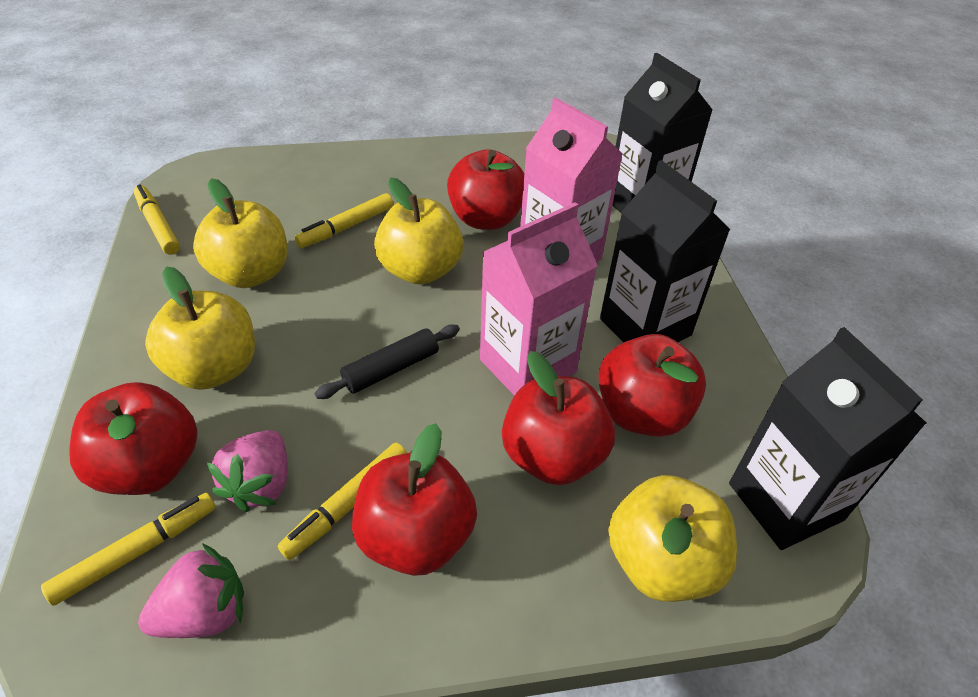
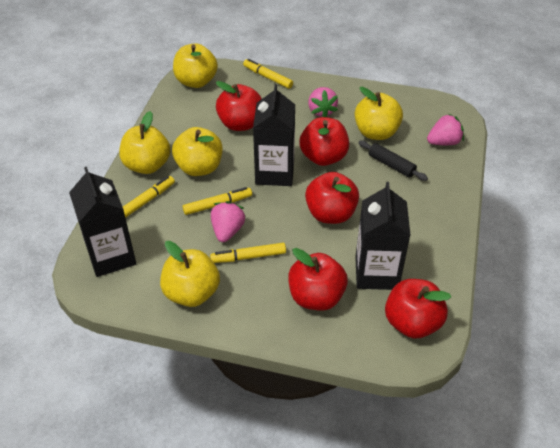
pink carton: 2 -> 0
pink strawberry: 2 -> 3
yellow apple: 4 -> 5

